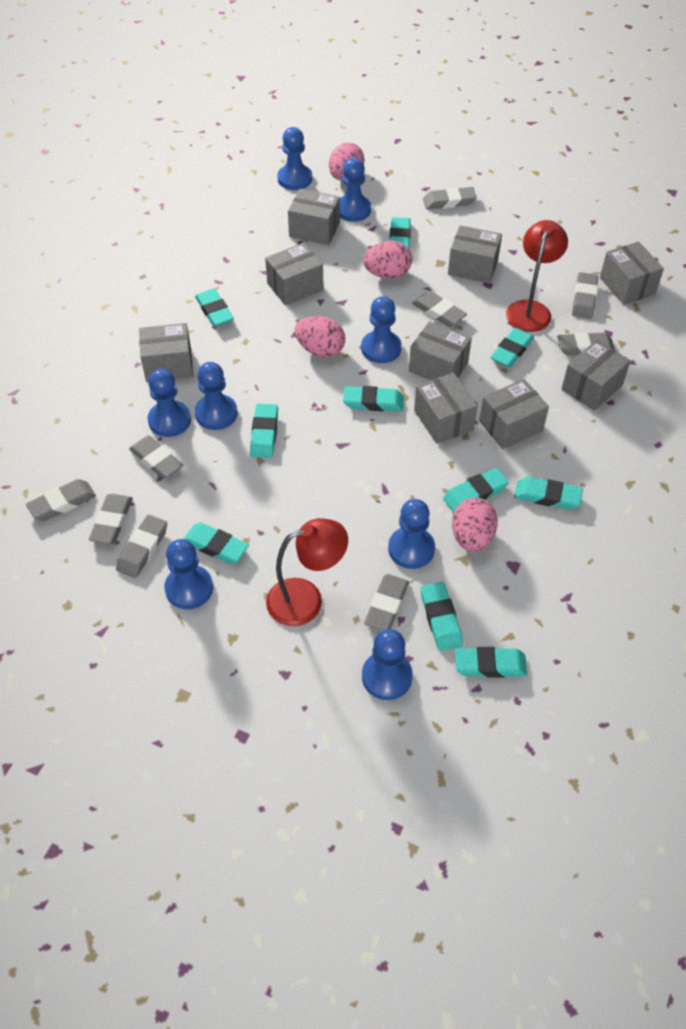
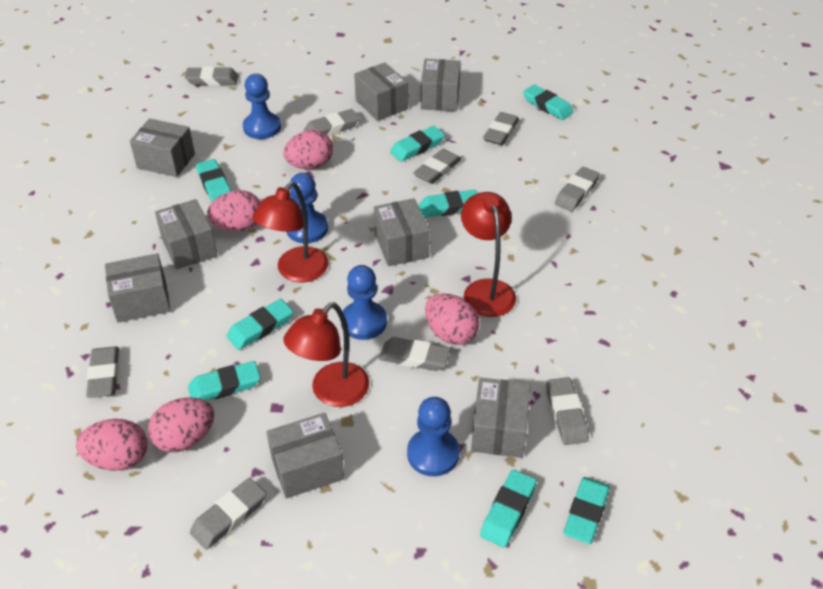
blue pawn: 8 -> 4
grey box: 9 -> 8
pink egg: 4 -> 5
red lamp: 2 -> 3
turquoise eraser: 10 -> 8

